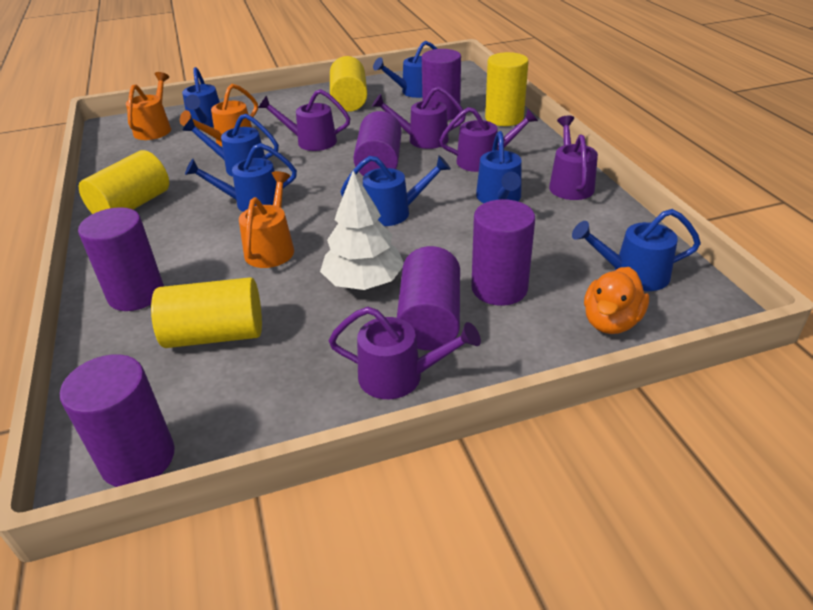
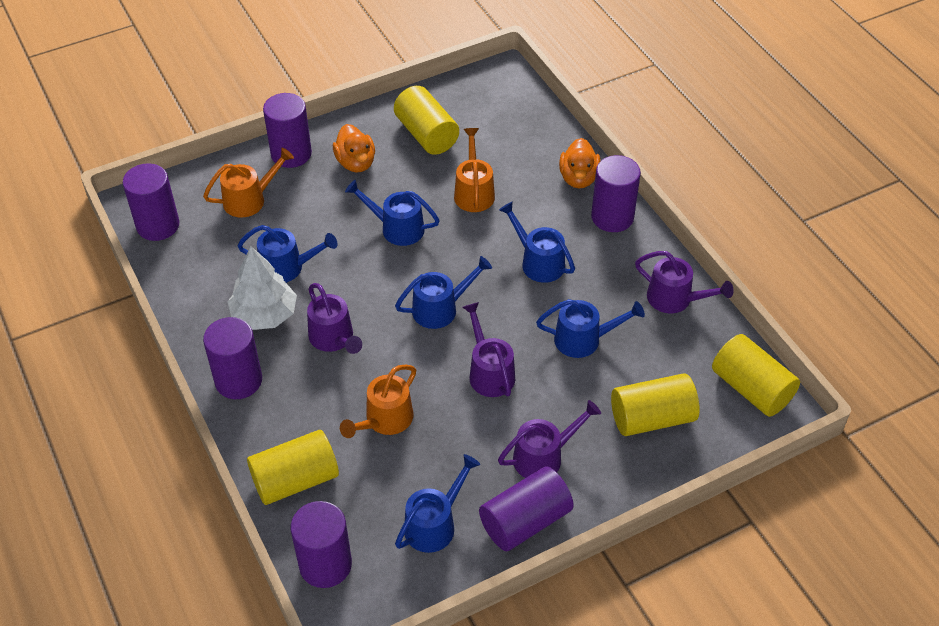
blue watering can: 7 -> 6
orange duck: 1 -> 2
purple watering can: 5 -> 4

